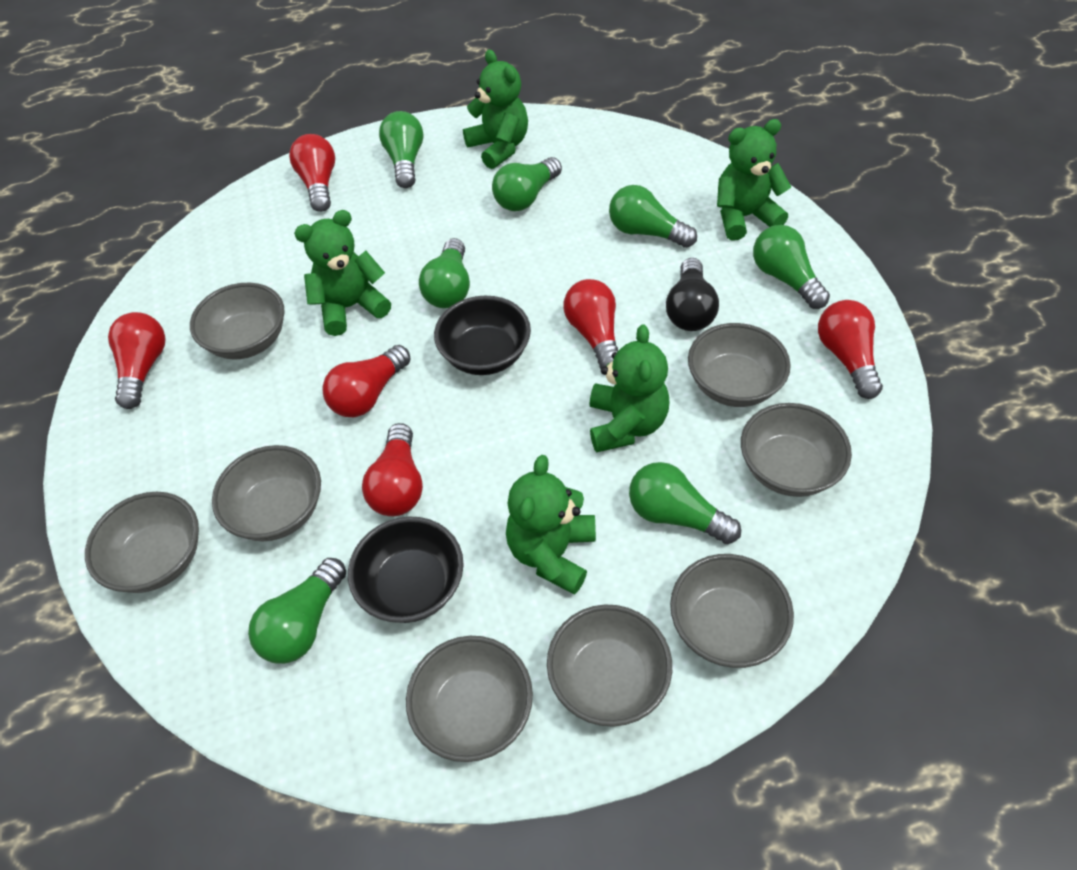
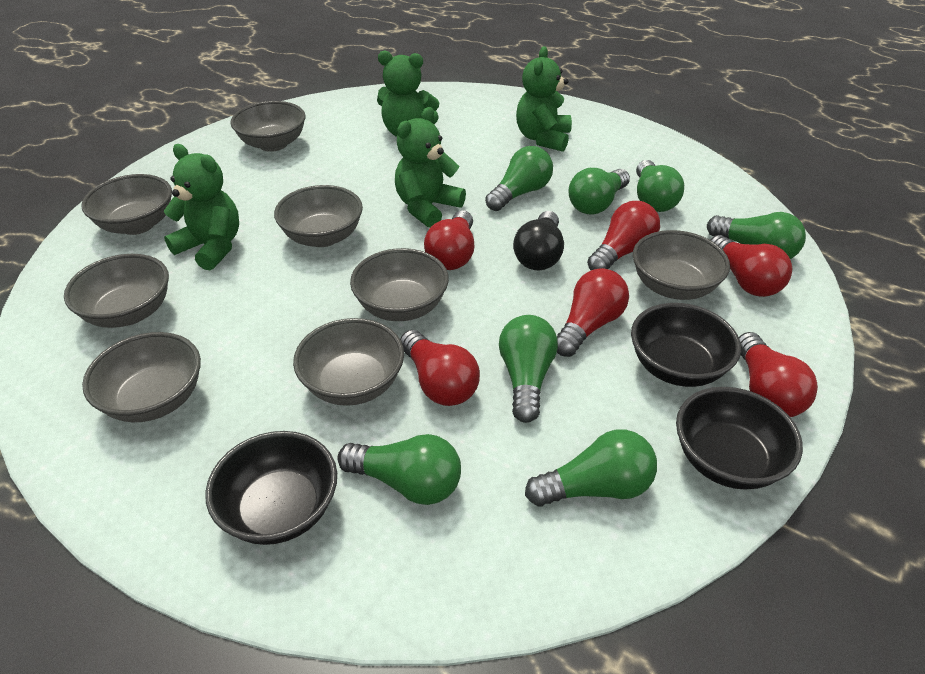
black bowl: 2 -> 3
green teddy bear: 5 -> 4

